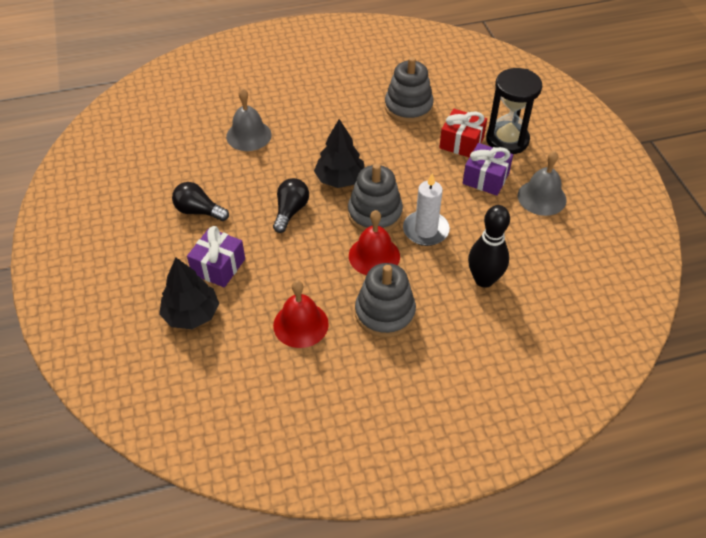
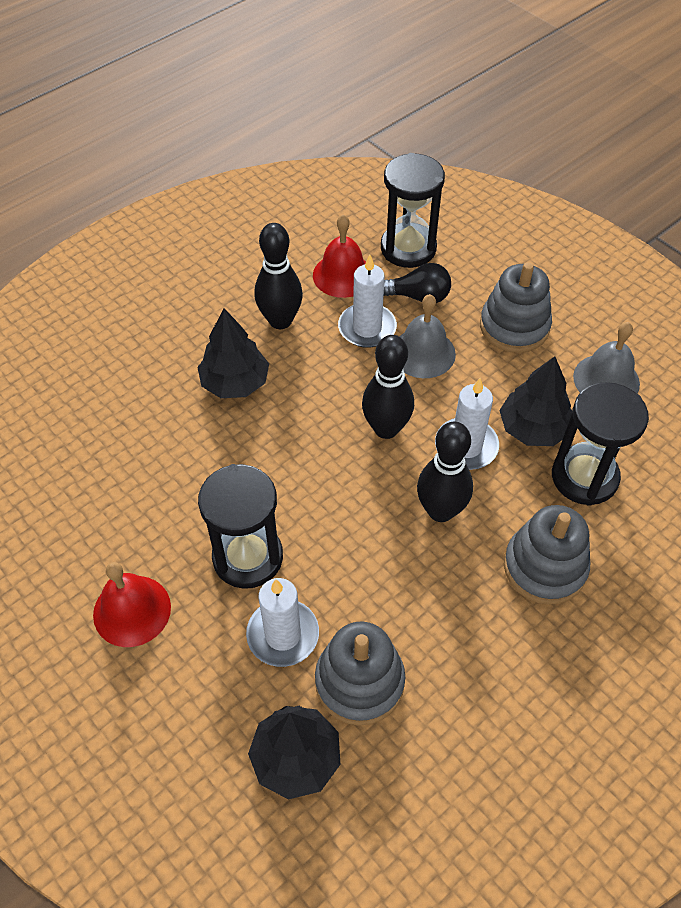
black bowling pin: 1 -> 3
black hourglass: 1 -> 3
black light bulb: 2 -> 1
black tree: 2 -> 3
purple gift: 2 -> 0
red gift: 1 -> 0
white candle: 1 -> 3

